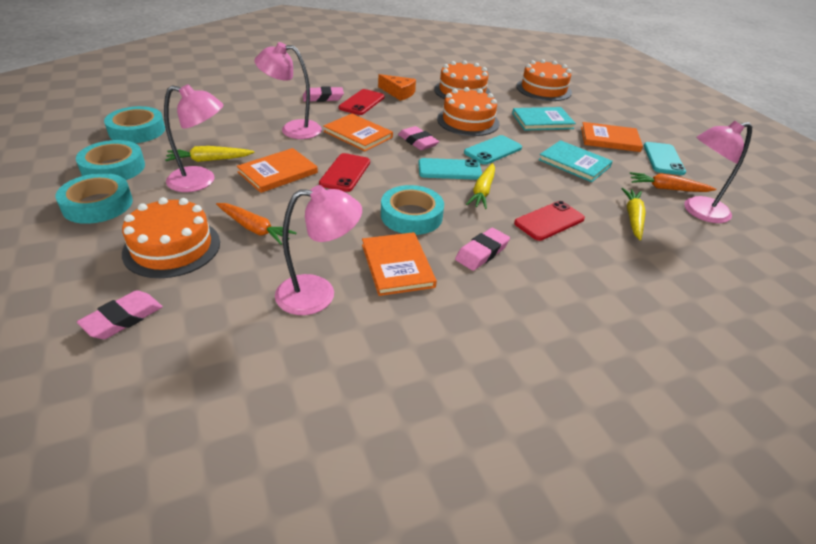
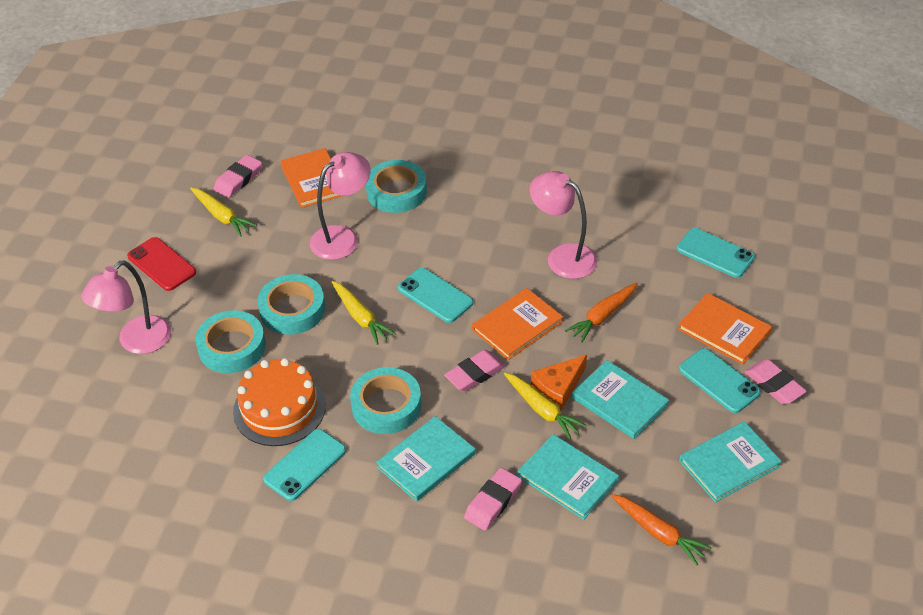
orange book: 4 -> 3
orange cake: 4 -> 1
pink lamp: 4 -> 3
red phone: 3 -> 1
turquoise book: 2 -> 4
turquoise phone: 3 -> 4

